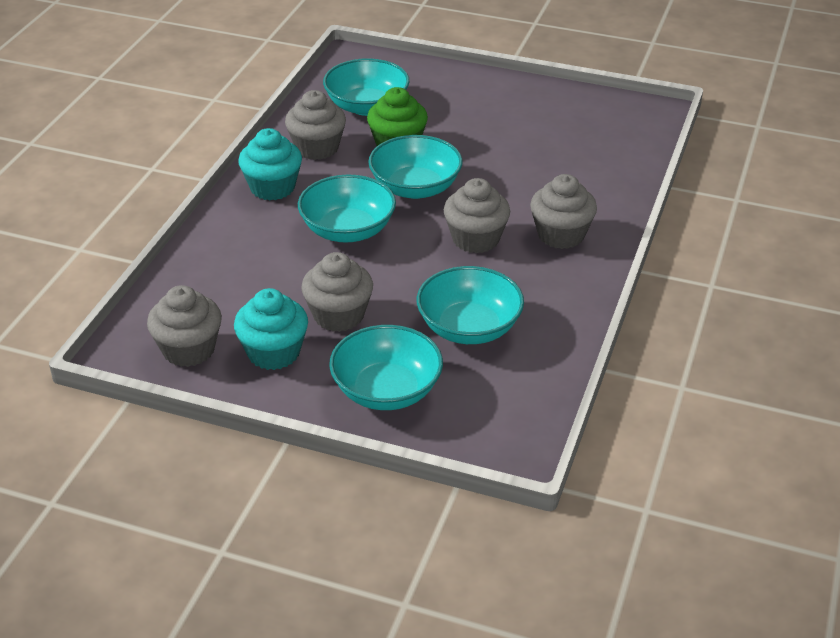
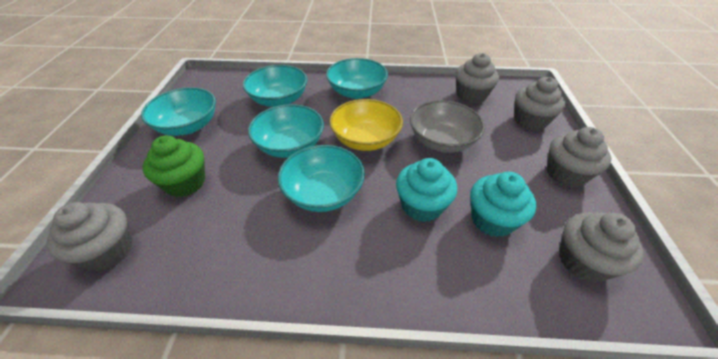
grey bowl: 0 -> 1
yellow bowl: 0 -> 1

